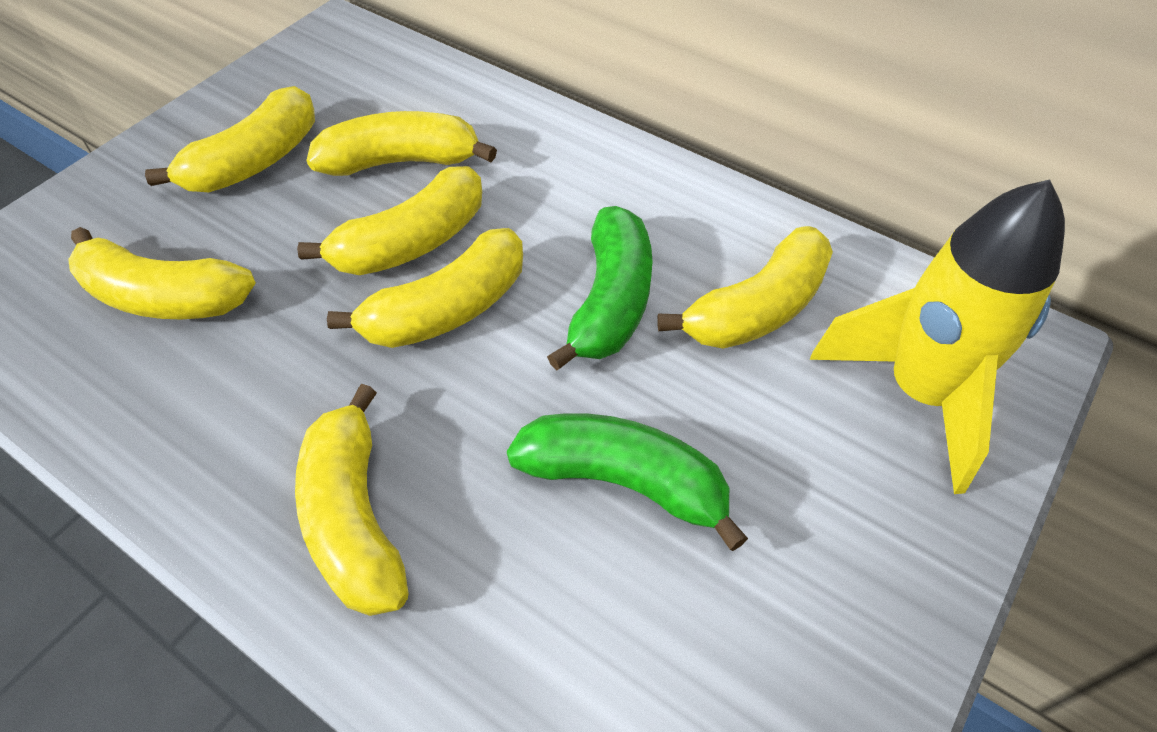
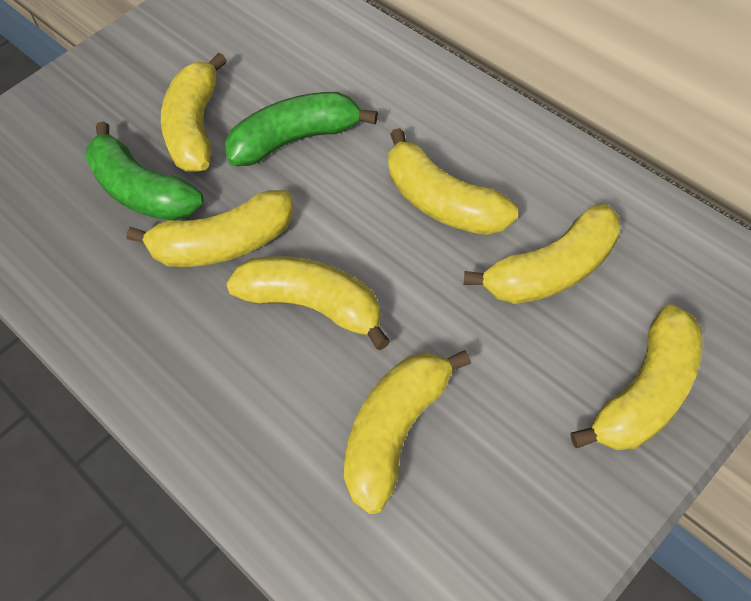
yellow rocket: 1 -> 0

